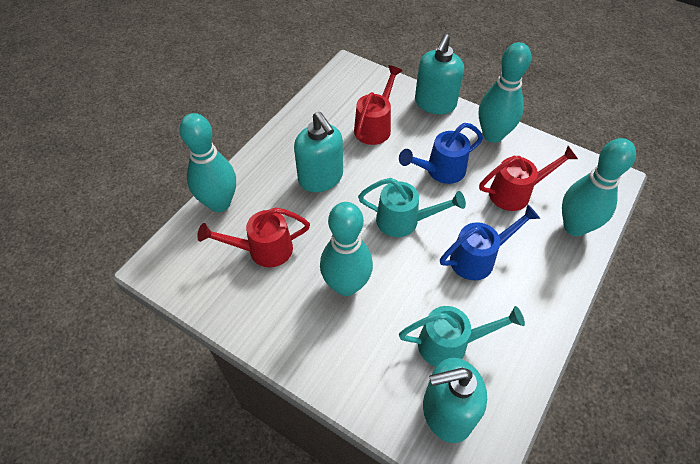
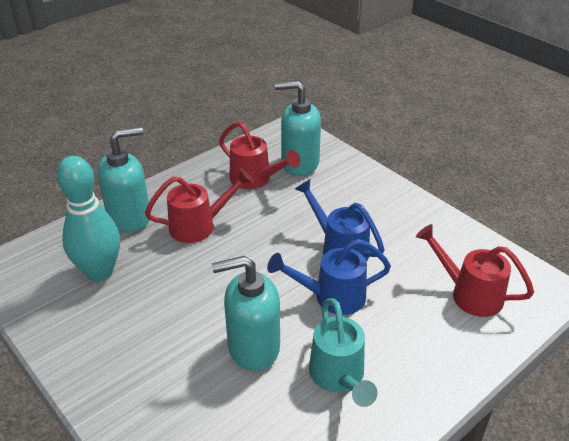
turquoise bowling pin: 4 -> 1
turquoise watering can: 2 -> 1

